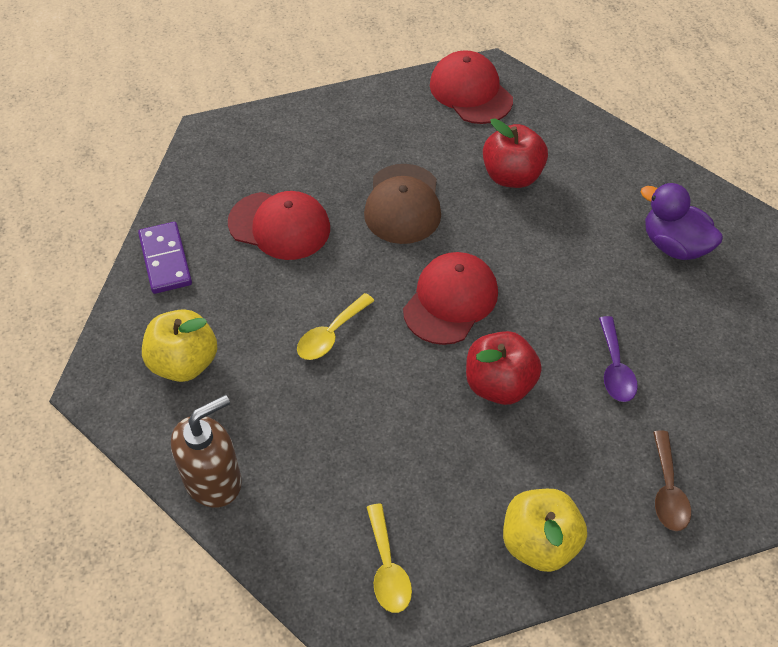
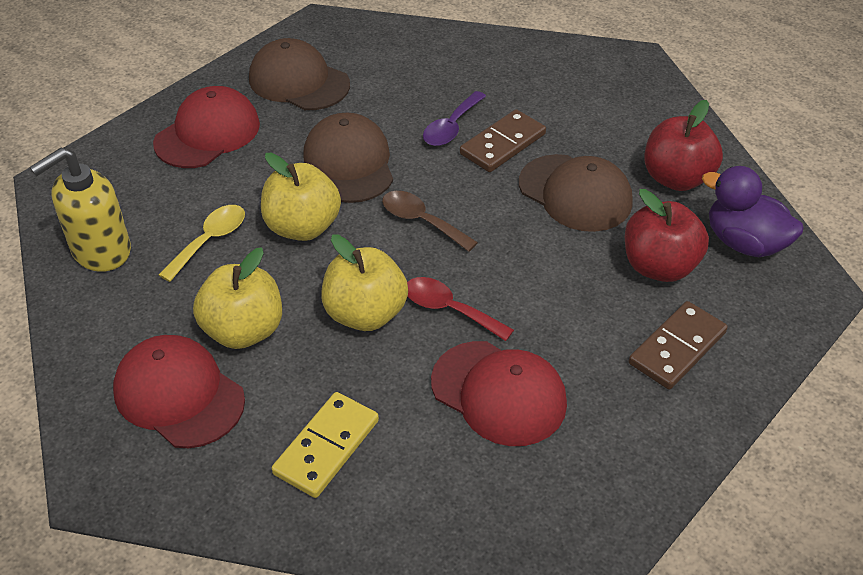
brown cap: 1 -> 3
brown domino: 0 -> 2
brown soap dispenser: 1 -> 0
purple domino: 1 -> 0
red spoon: 0 -> 1
yellow apple: 2 -> 3
yellow domino: 0 -> 1
yellow soap dispenser: 0 -> 1
yellow spoon: 2 -> 1

